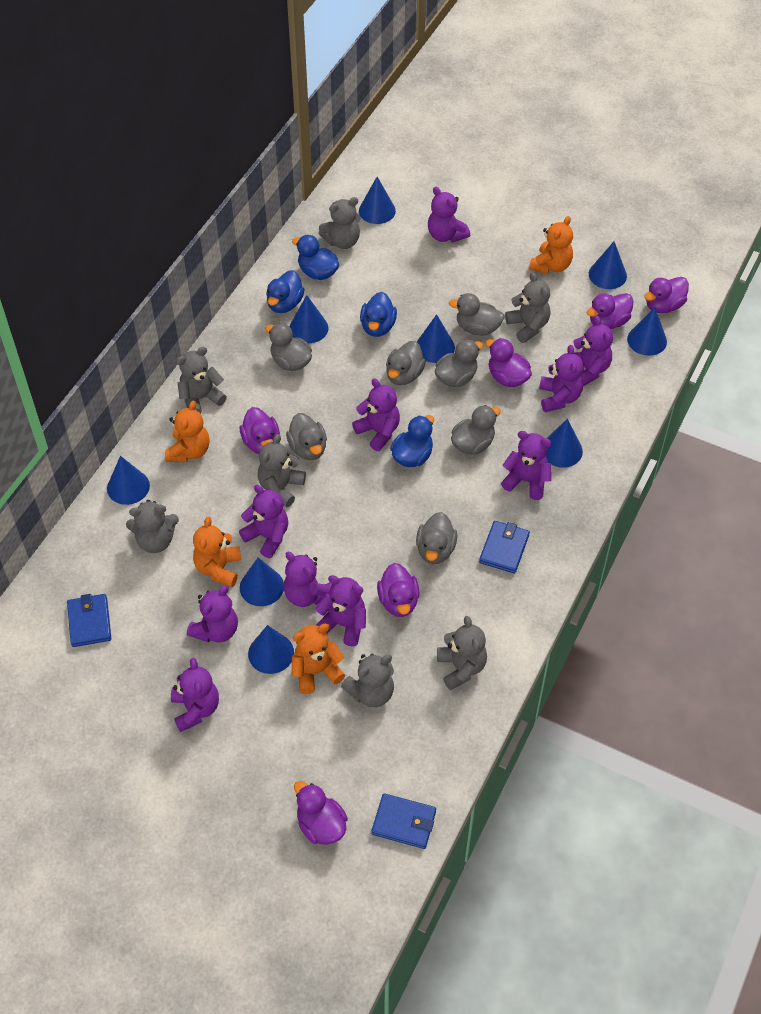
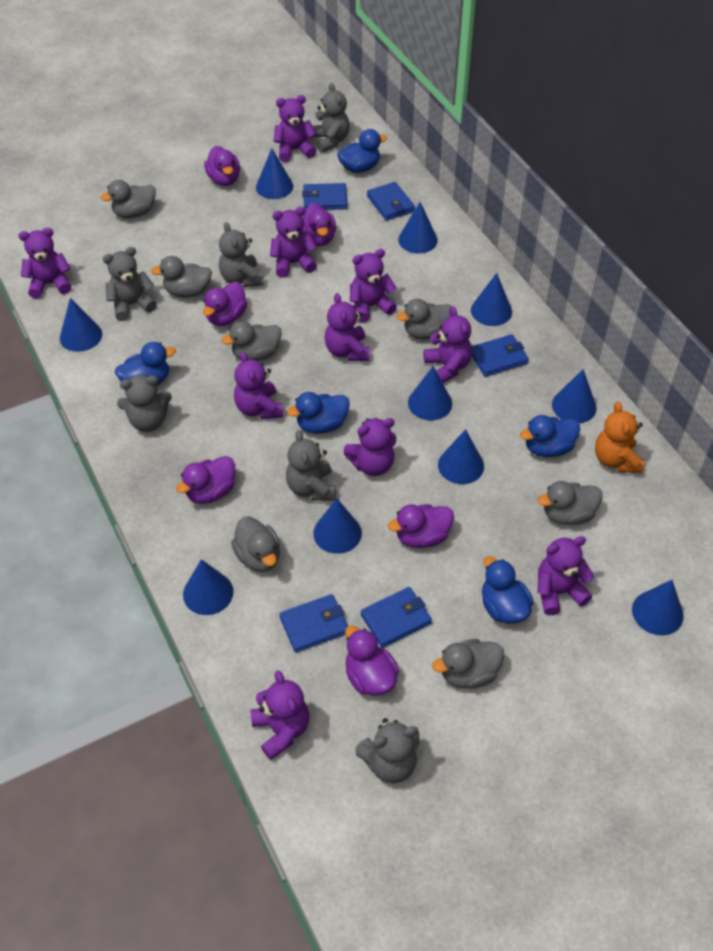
blue cone: 9 -> 10
blue duck: 4 -> 5
blue wallet: 3 -> 5
grey teddy bear: 7 -> 6
orange teddy bear: 4 -> 1

